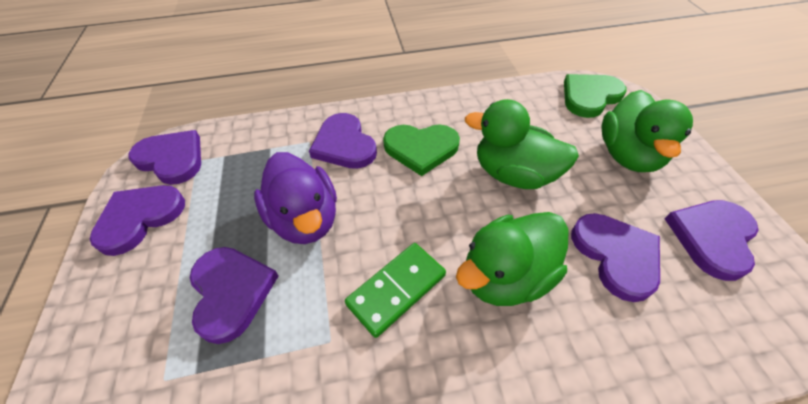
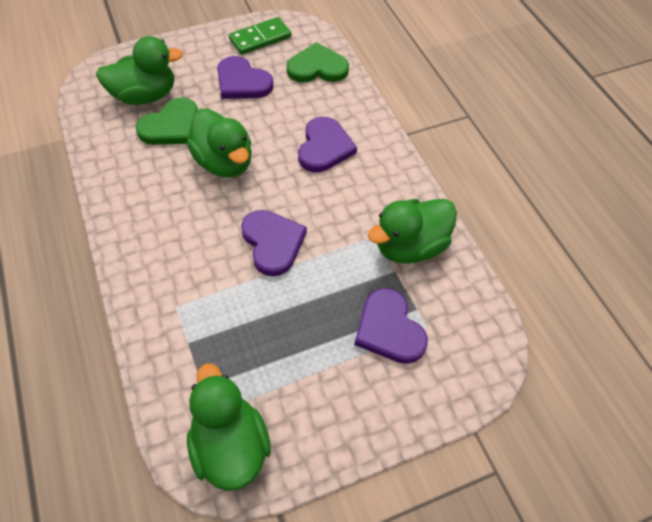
green duck: 3 -> 4
purple duck: 1 -> 0
purple heart: 6 -> 4

